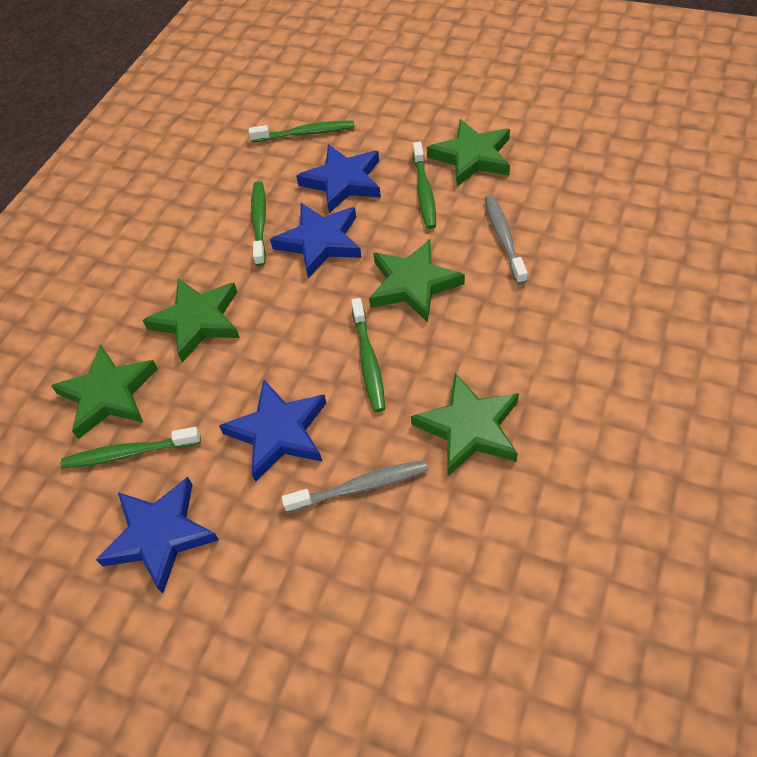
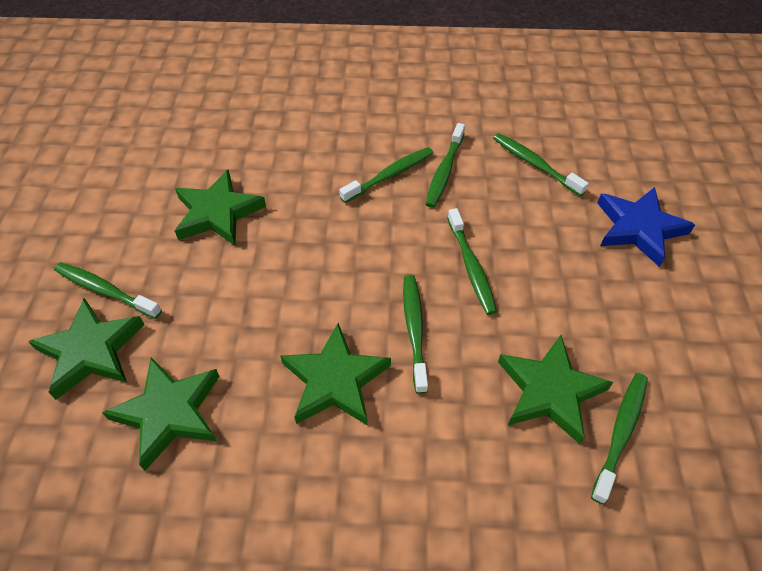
blue star: 4 -> 1
green toothbrush: 5 -> 7
grey toothbrush: 2 -> 0

